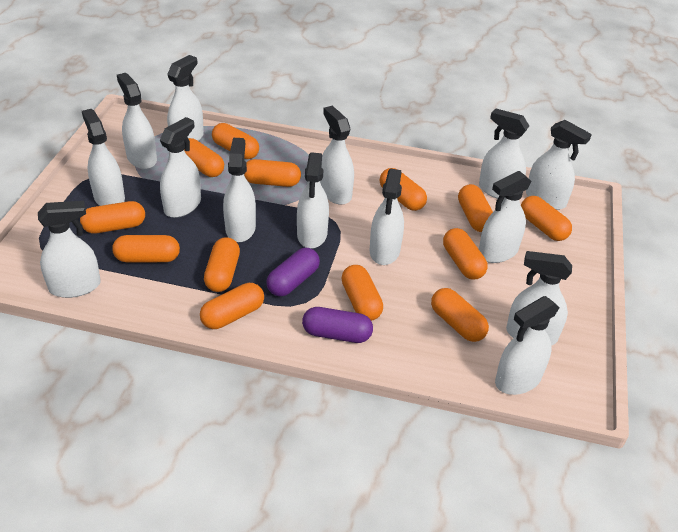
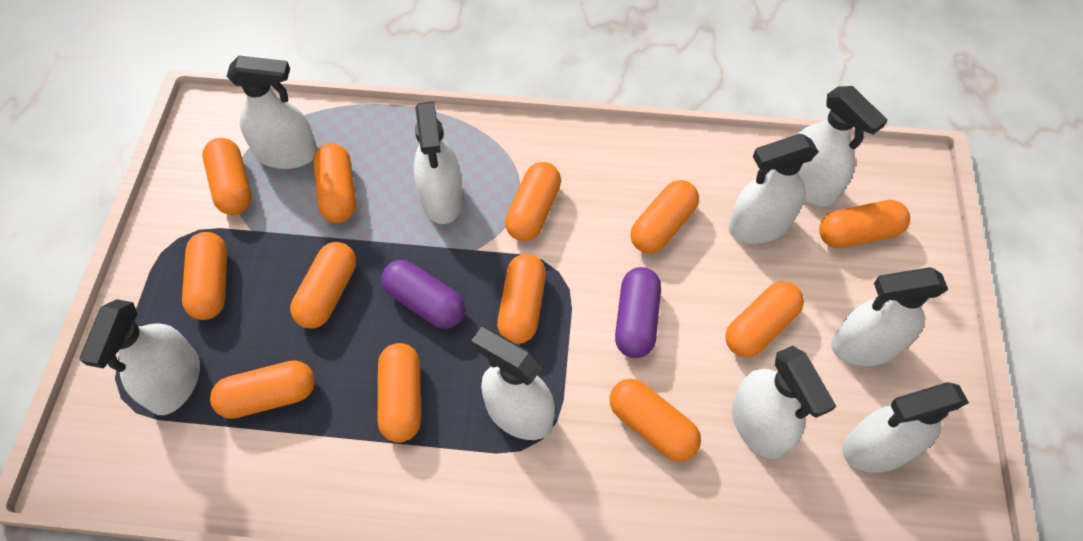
orange capsule: 13 -> 12
white spray bottle: 14 -> 9

